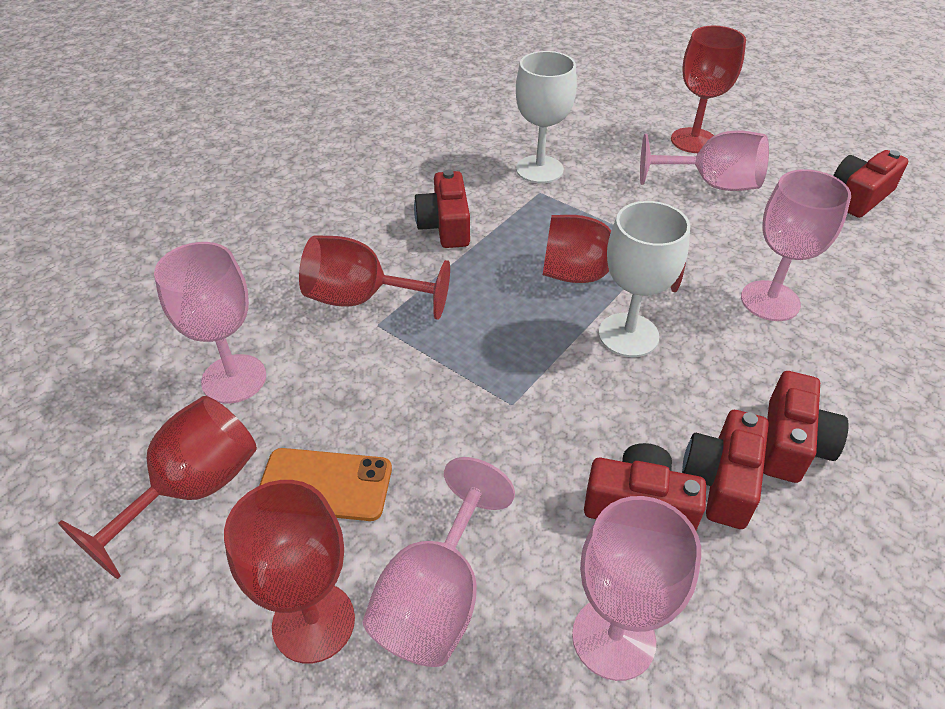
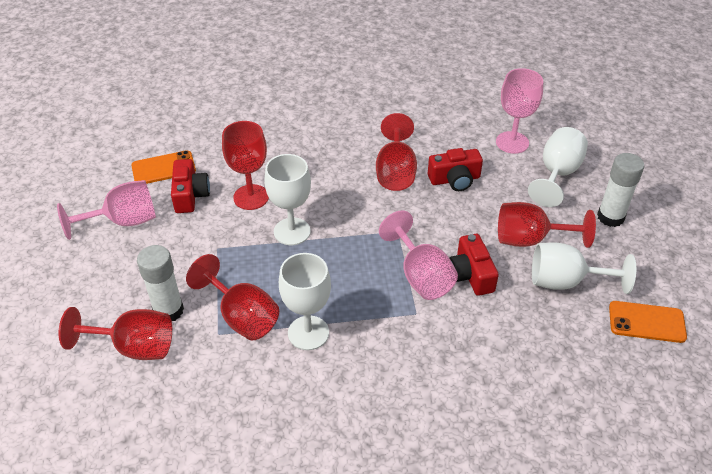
orange phone: 1 -> 2
pink goblet: 5 -> 3
red camera: 5 -> 3
white glue stick: 0 -> 2
white goblet: 2 -> 4

